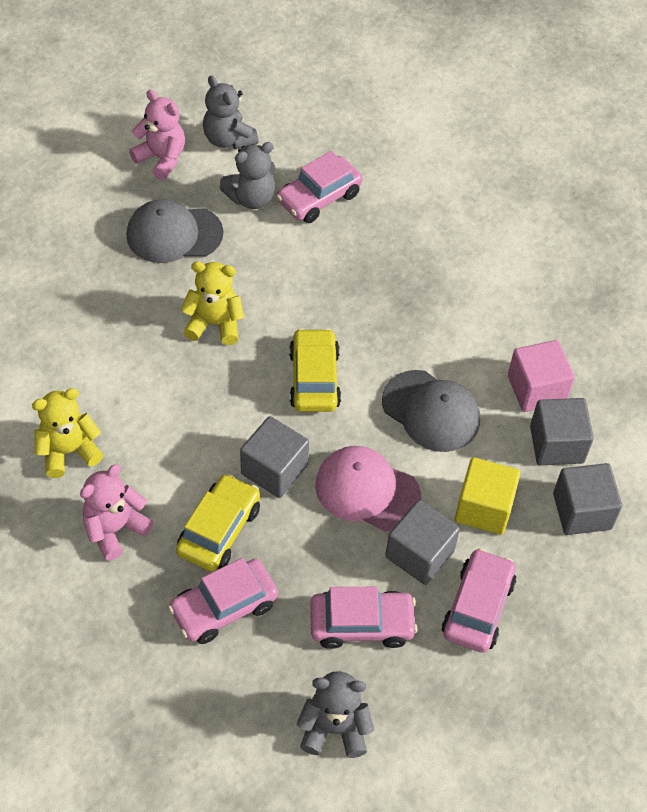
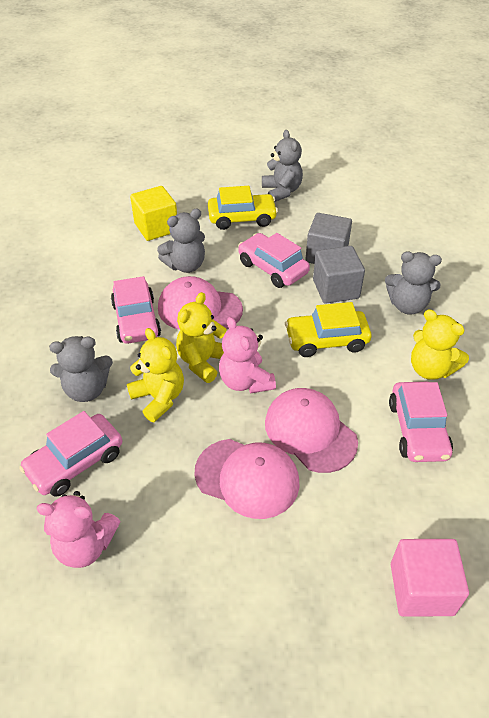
grey cap: 2 -> 0
grey cube: 4 -> 2
grey teddy bear: 3 -> 4
pink cap: 1 -> 3
yellow teddy bear: 2 -> 3

